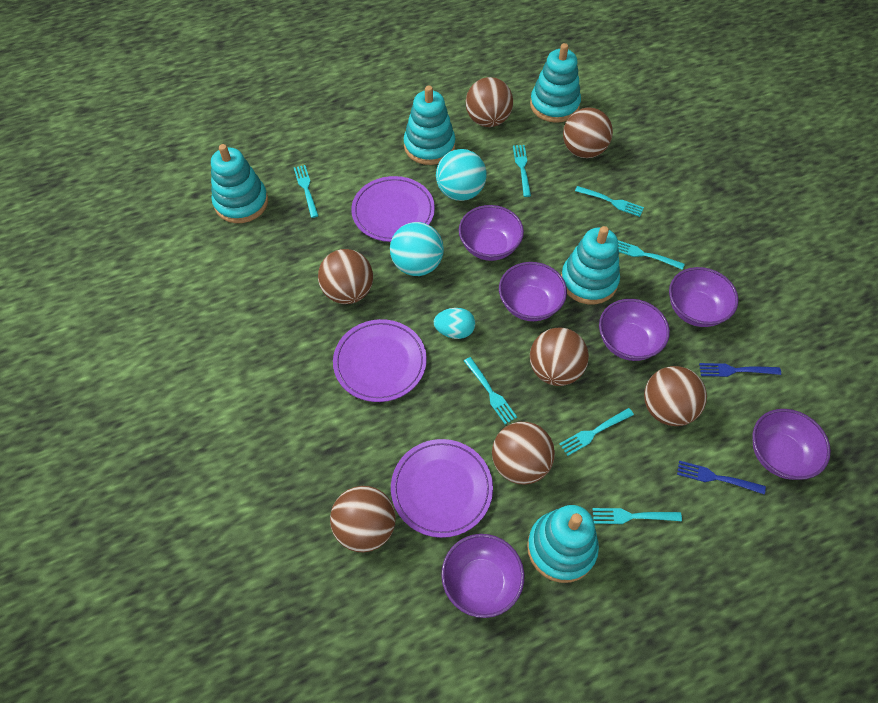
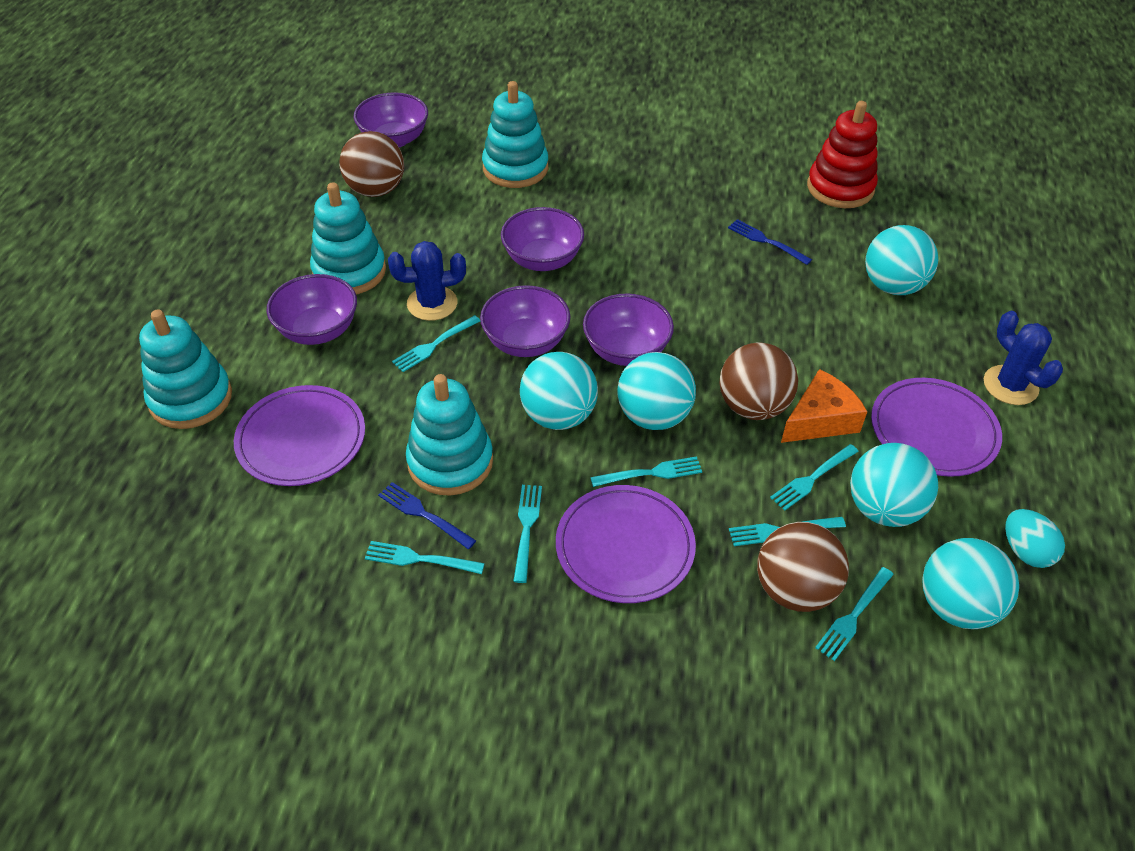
blue cactus: 0 -> 2
brown ball: 7 -> 3
orange cheese: 0 -> 1
purple bowl: 6 -> 5
red stacking toy: 0 -> 1
turquoise ball: 2 -> 5
turquoise stacking toy: 5 -> 4

